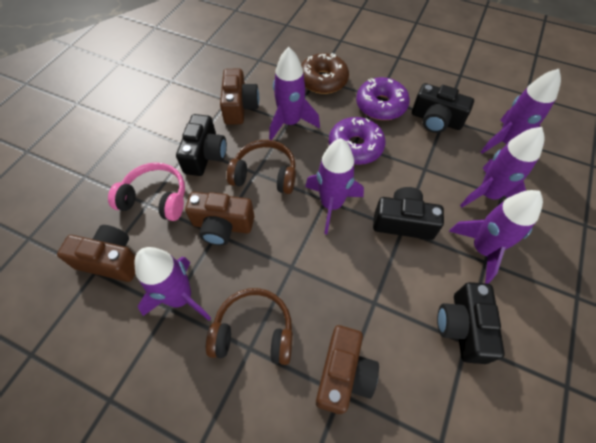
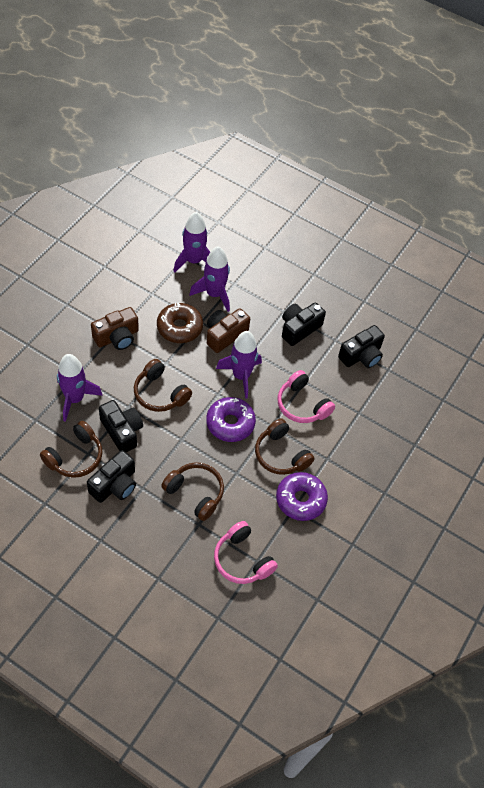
brown camera: 4 -> 2
brown headphones: 2 -> 4
pink headphones: 1 -> 2
purple rocket: 6 -> 4

